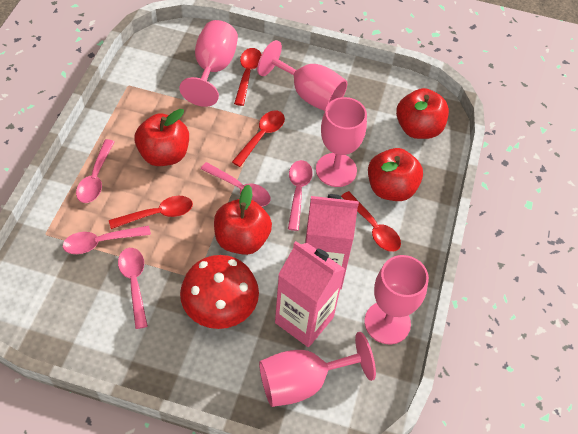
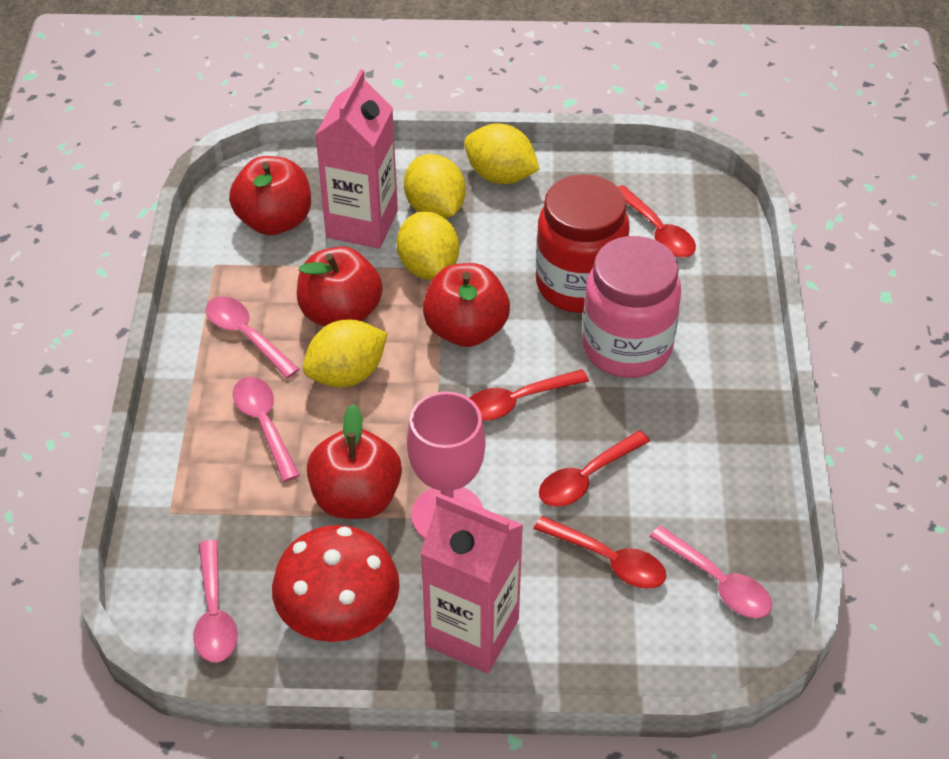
pink goblet: 5 -> 1
pink jar: 0 -> 1
pink spoon: 5 -> 4
red jar: 0 -> 1
yellow lemon: 0 -> 4

